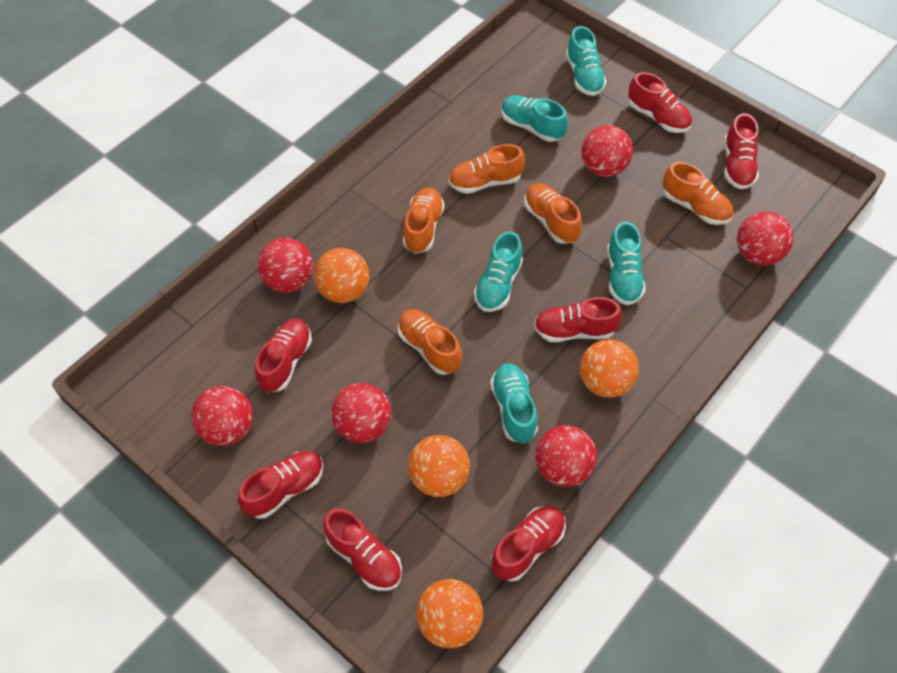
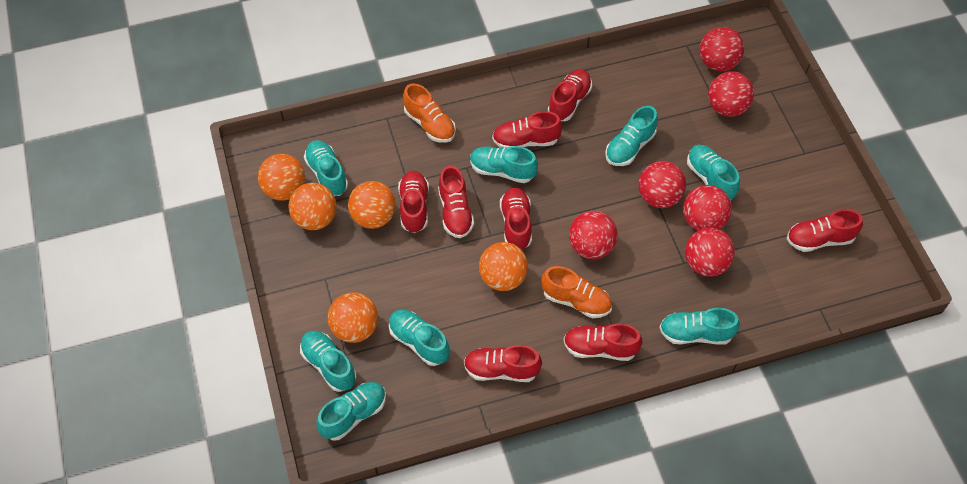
orange ball: 4 -> 5
orange shoe: 5 -> 2
red shoe: 7 -> 8
turquoise shoe: 5 -> 8

